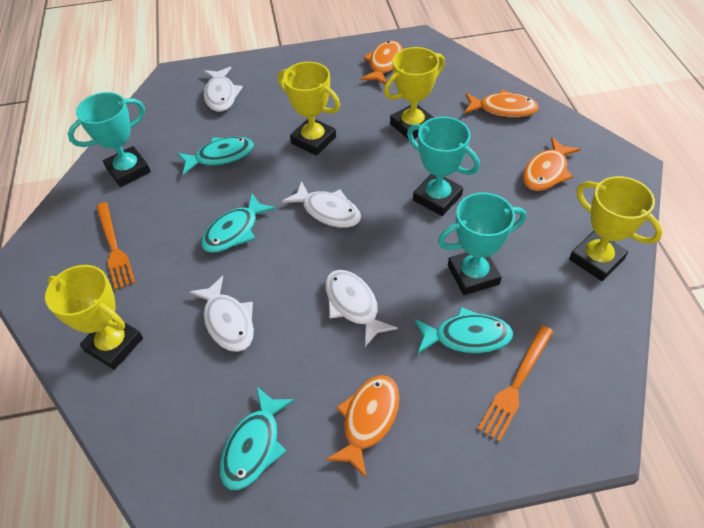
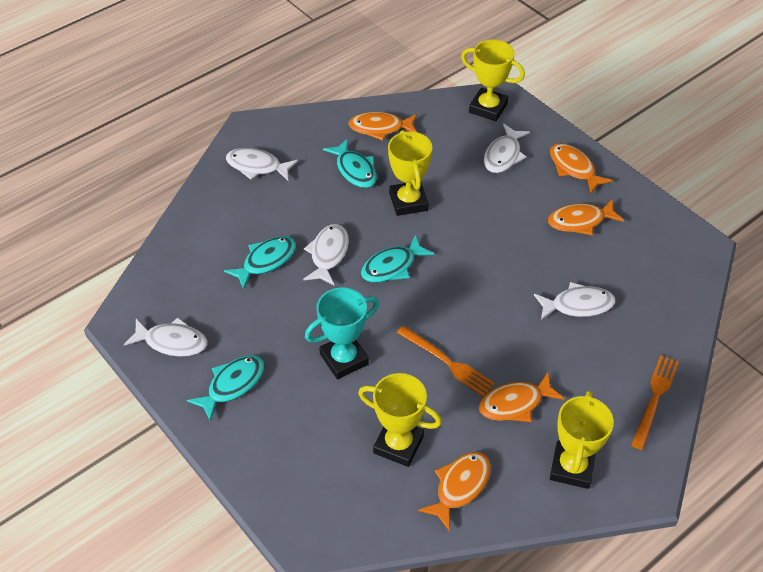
orange fish: 4 -> 5
turquoise trophy: 3 -> 1
white fish: 4 -> 5

